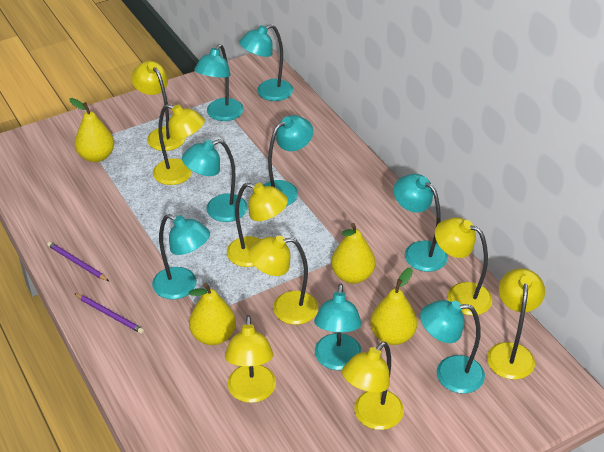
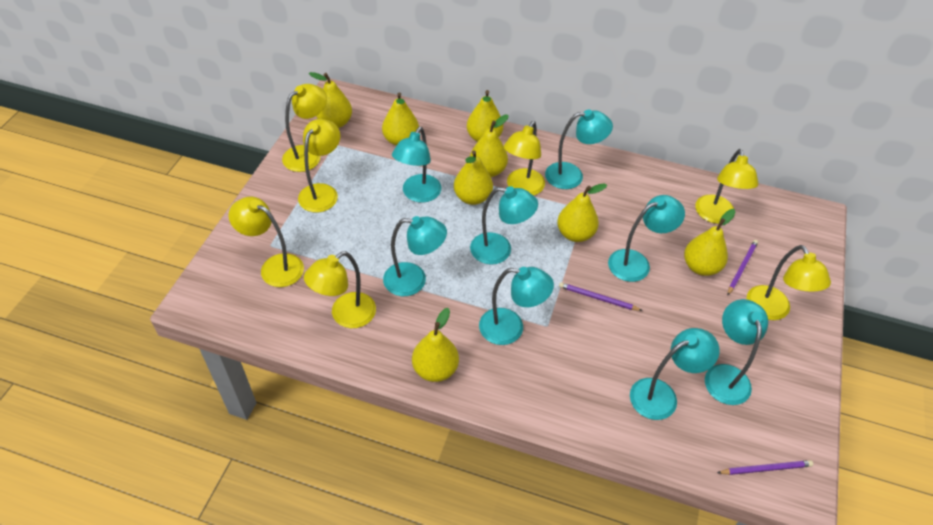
purple pencil: 2 -> 3
yellow lamp: 8 -> 7
yellow pear: 4 -> 8

